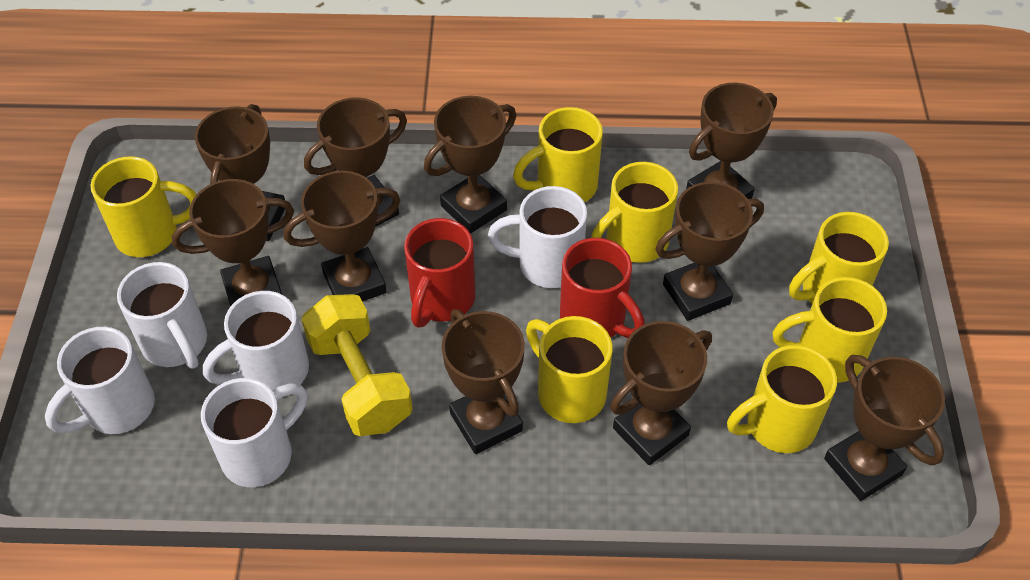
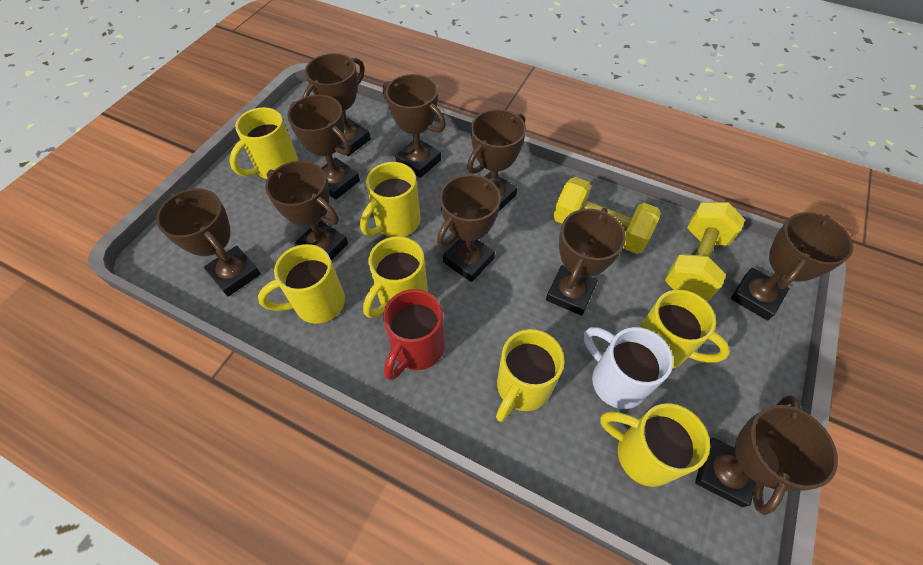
red mug: 2 -> 1
white mug: 5 -> 1
yellow dumbbell: 1 -> 2

